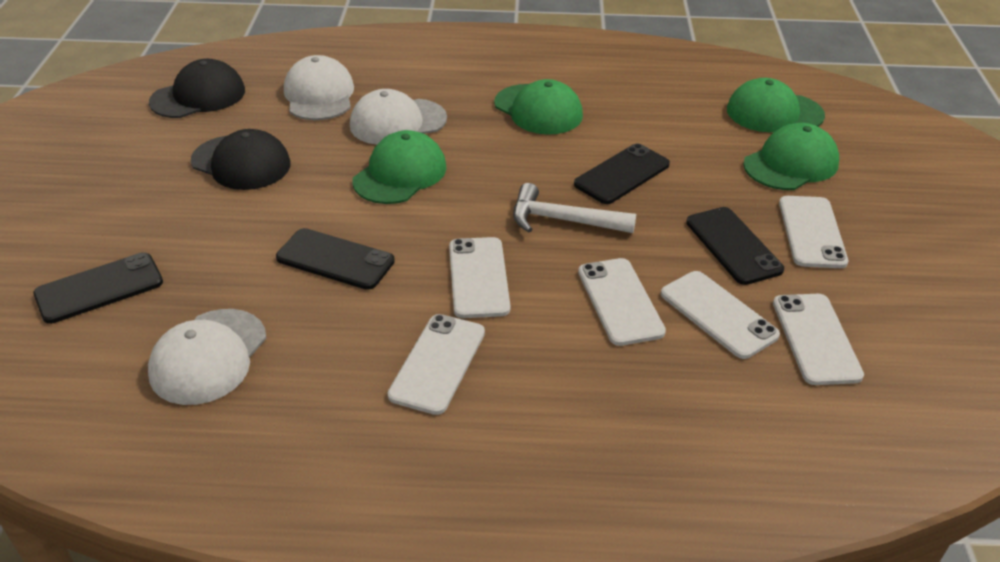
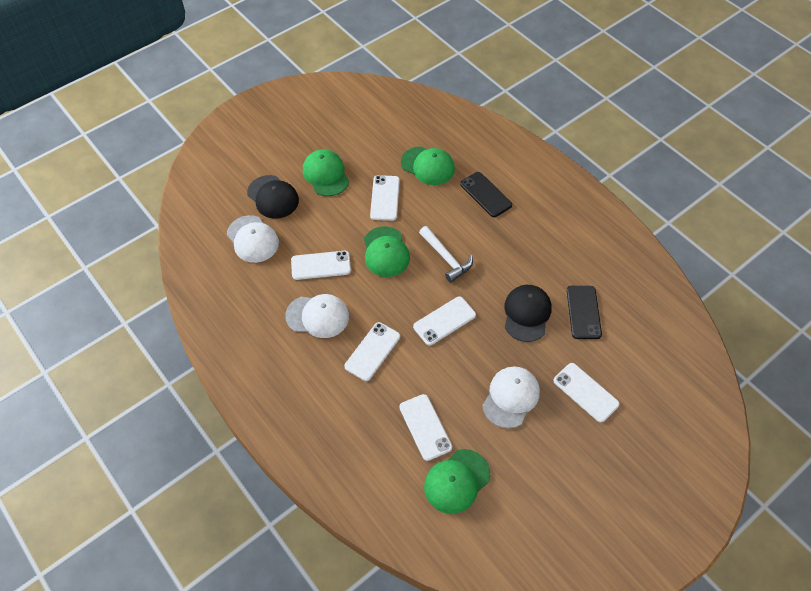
black phone: 4 -> 2

